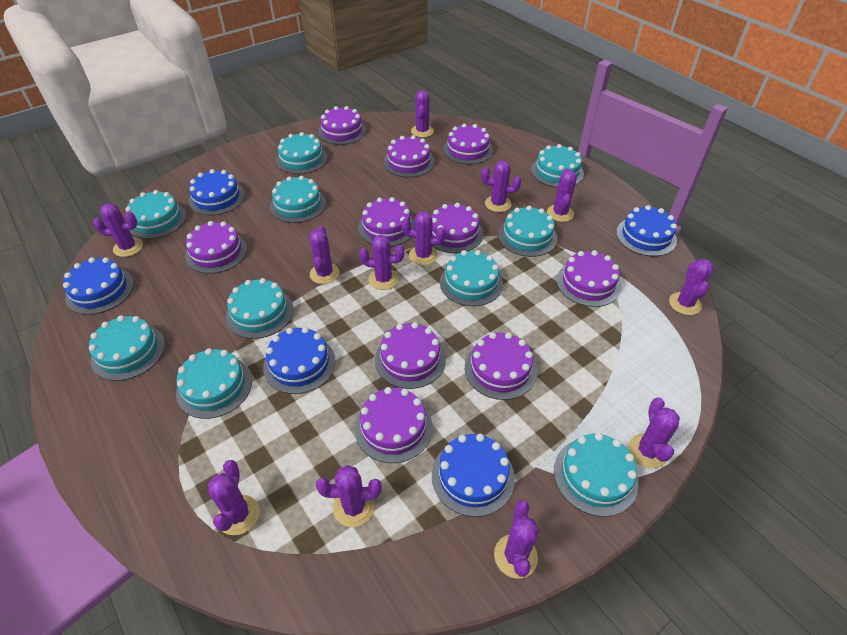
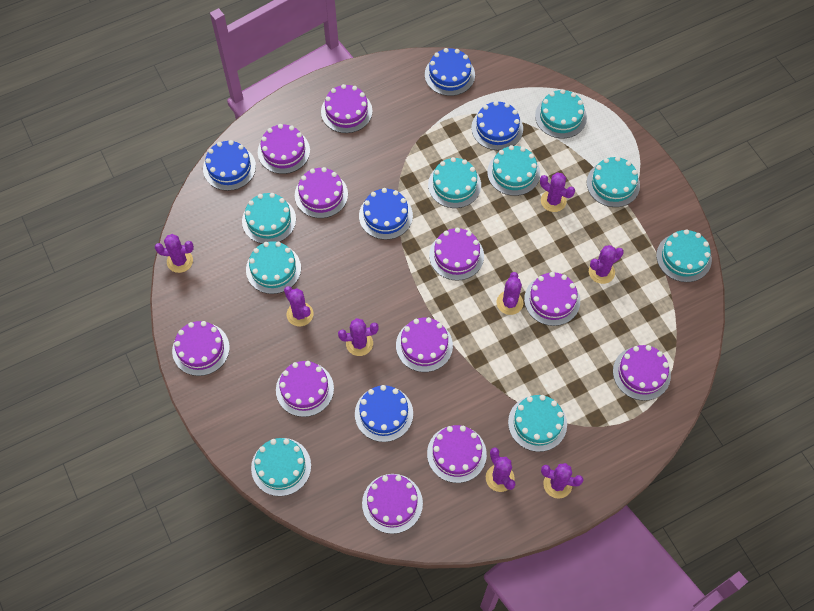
purple cactus: 12 -> 8
purple cake: 10 -> 11
turquoise cake: 10 -> 9

